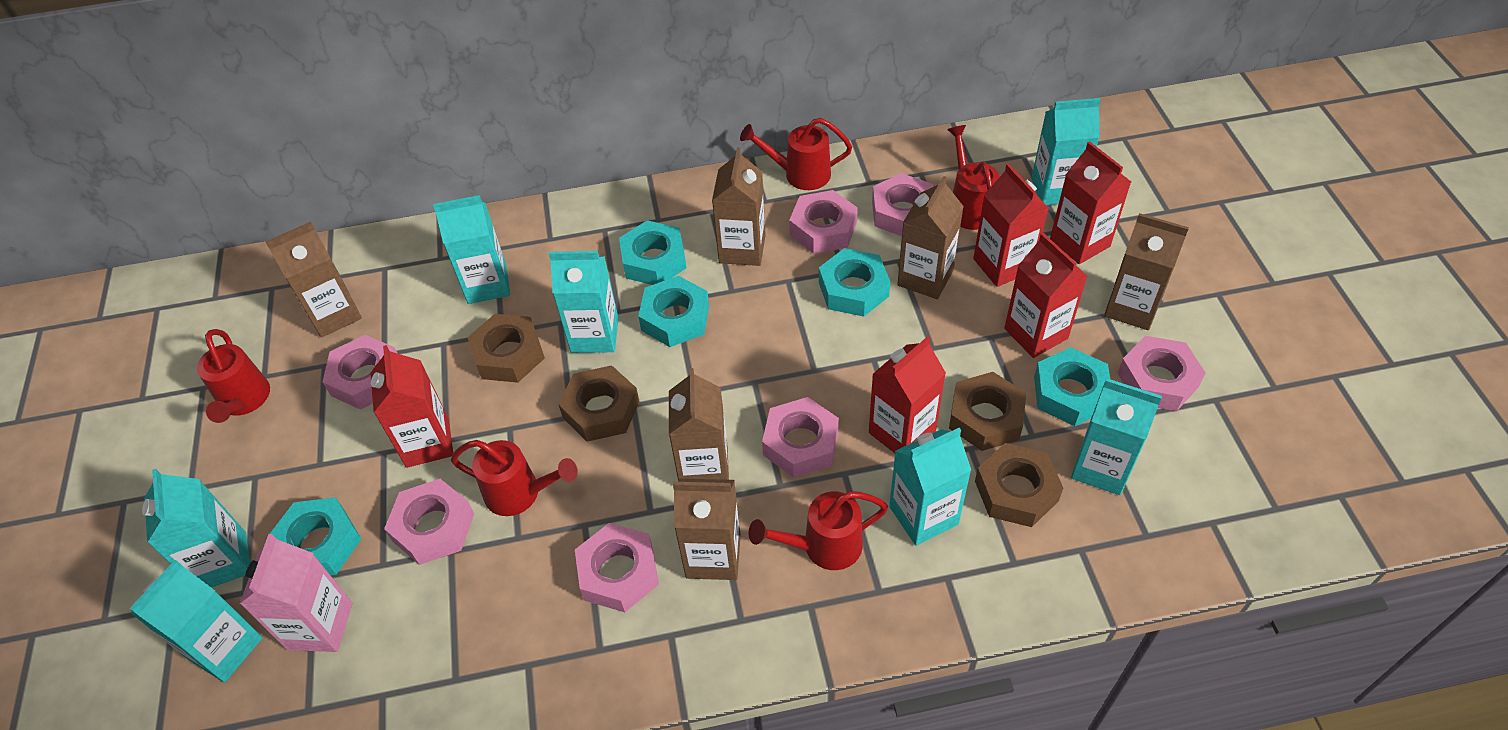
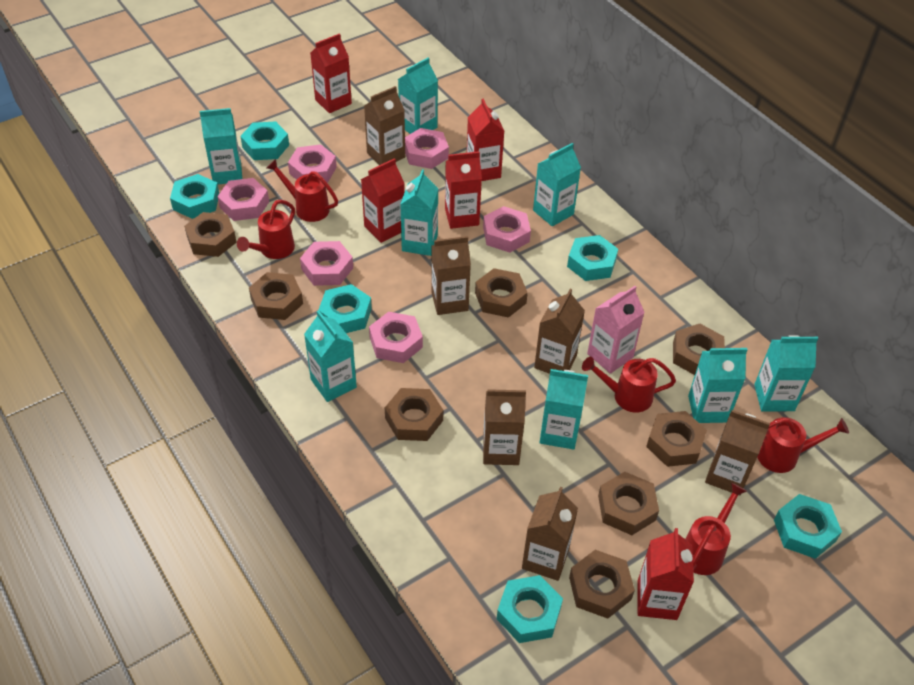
brown nut: 4 -> 8
pink nut: 7 -> 6
turquoise carton: 7 -> 8
turquoise nut: 5 -> 6

